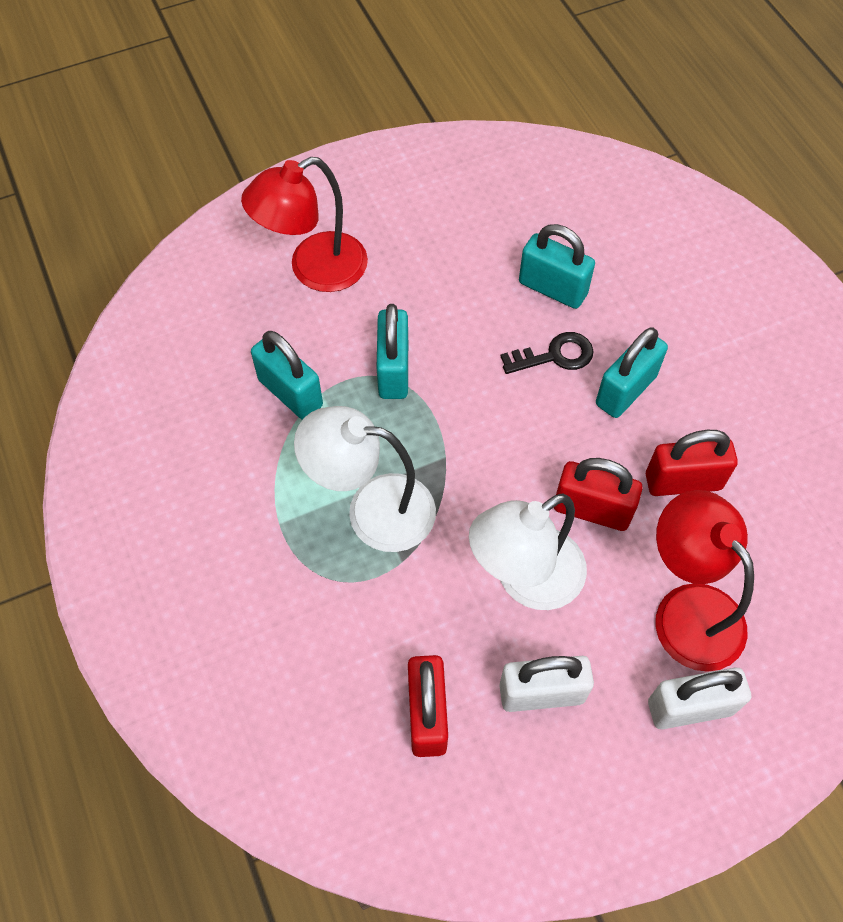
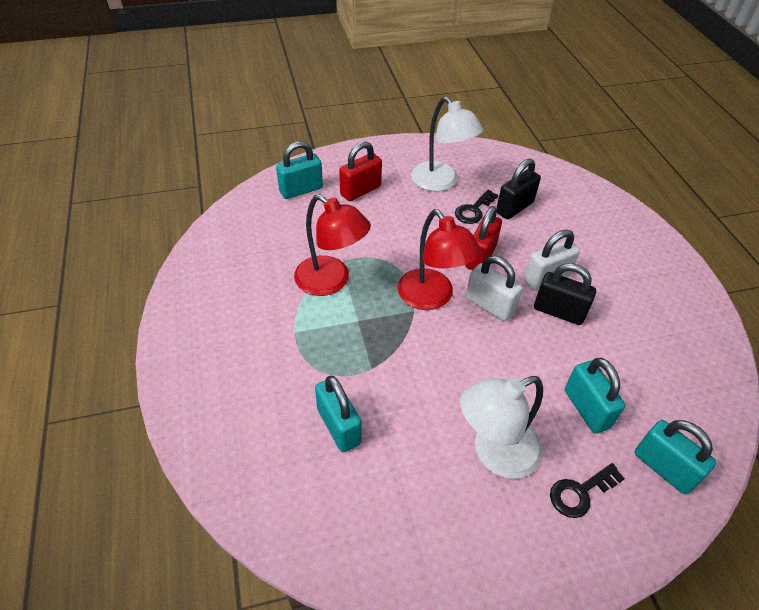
black key: 1 -> 2
black padlock: 0 -> 2
red padlock: 3 -> 2

